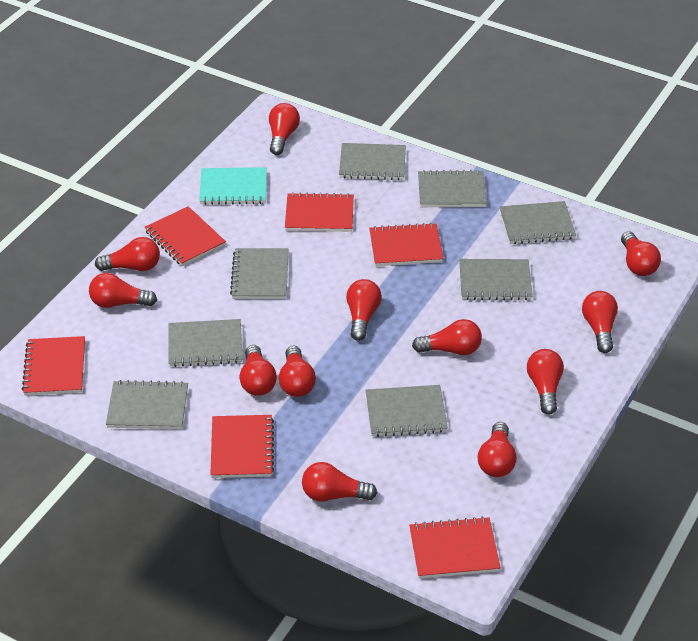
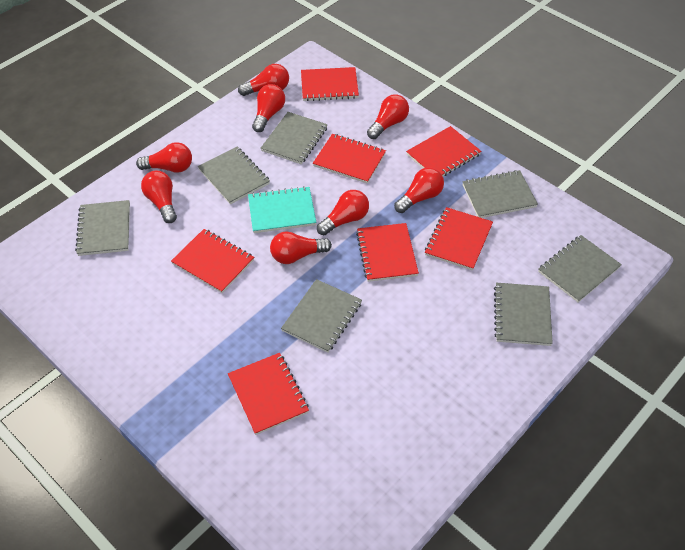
grey notebook: 8 -> 7
red light bulb: 12 -> 8
red notebook: 6 -> 7

